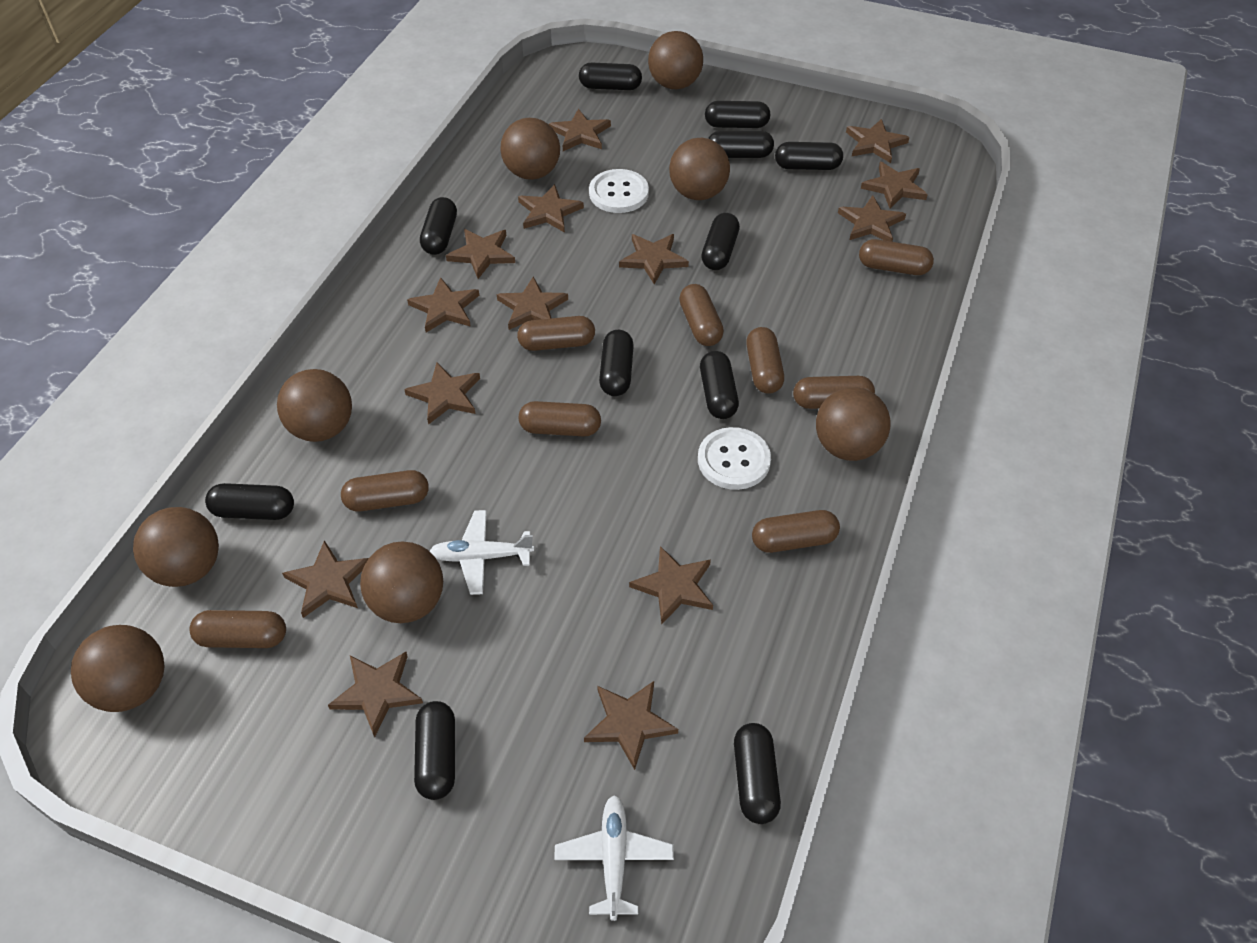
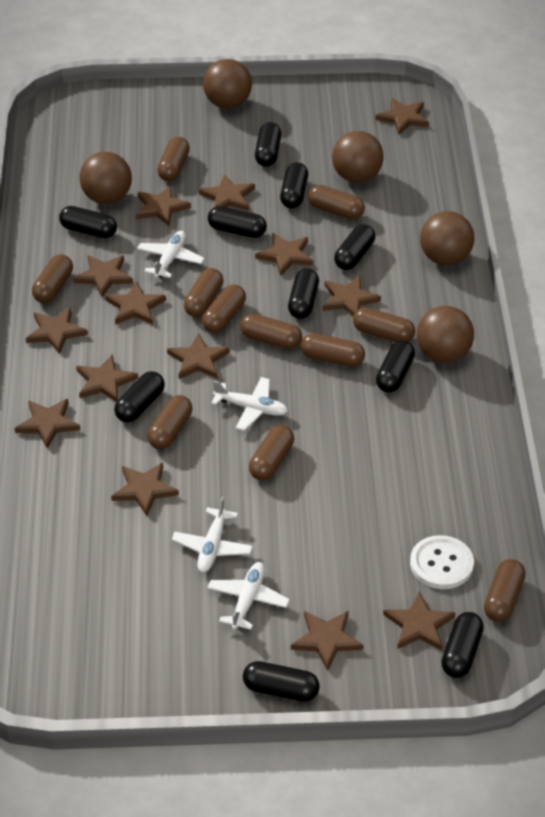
black capsule: 11 -> 10
brown ball: 8 -> 5
brown capsule: 9 -> 11
white button: 2 -> 1
white plane: 2 -> 4

